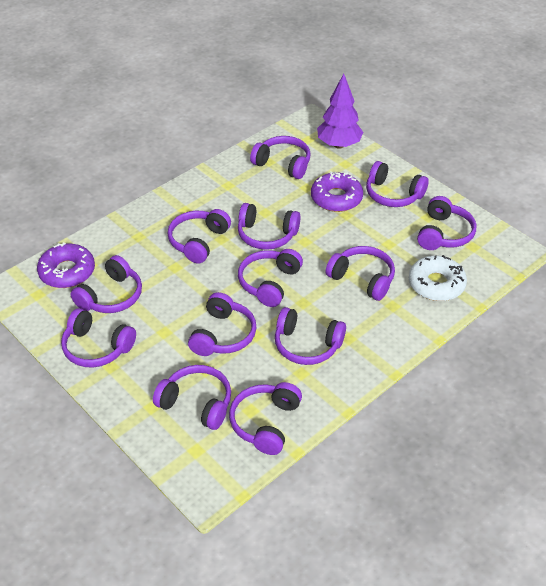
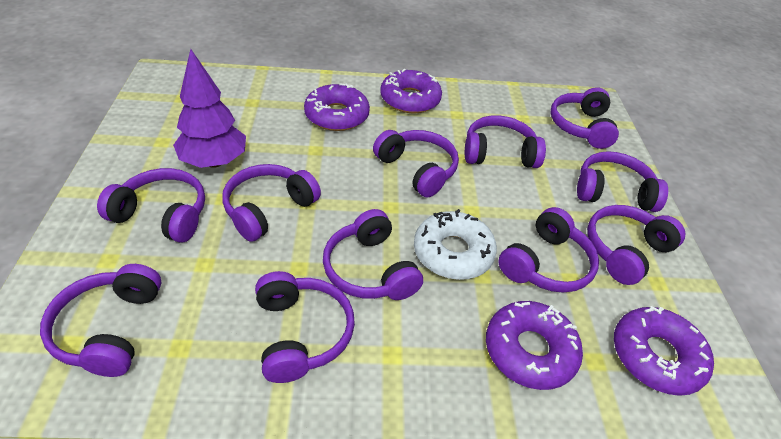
purple donut: 2 -> 4
purple headphones: 13 -> 11

